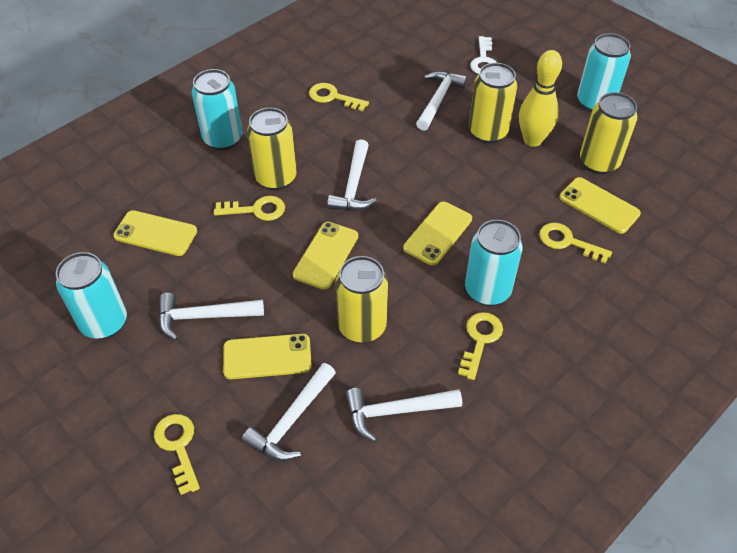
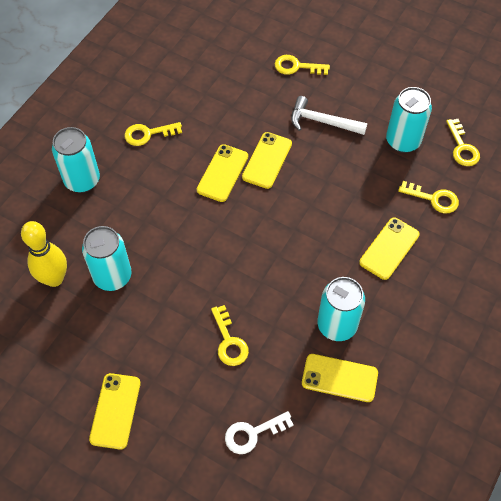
white hammer: 5 -> 1
yellow can: 4 -> 0

